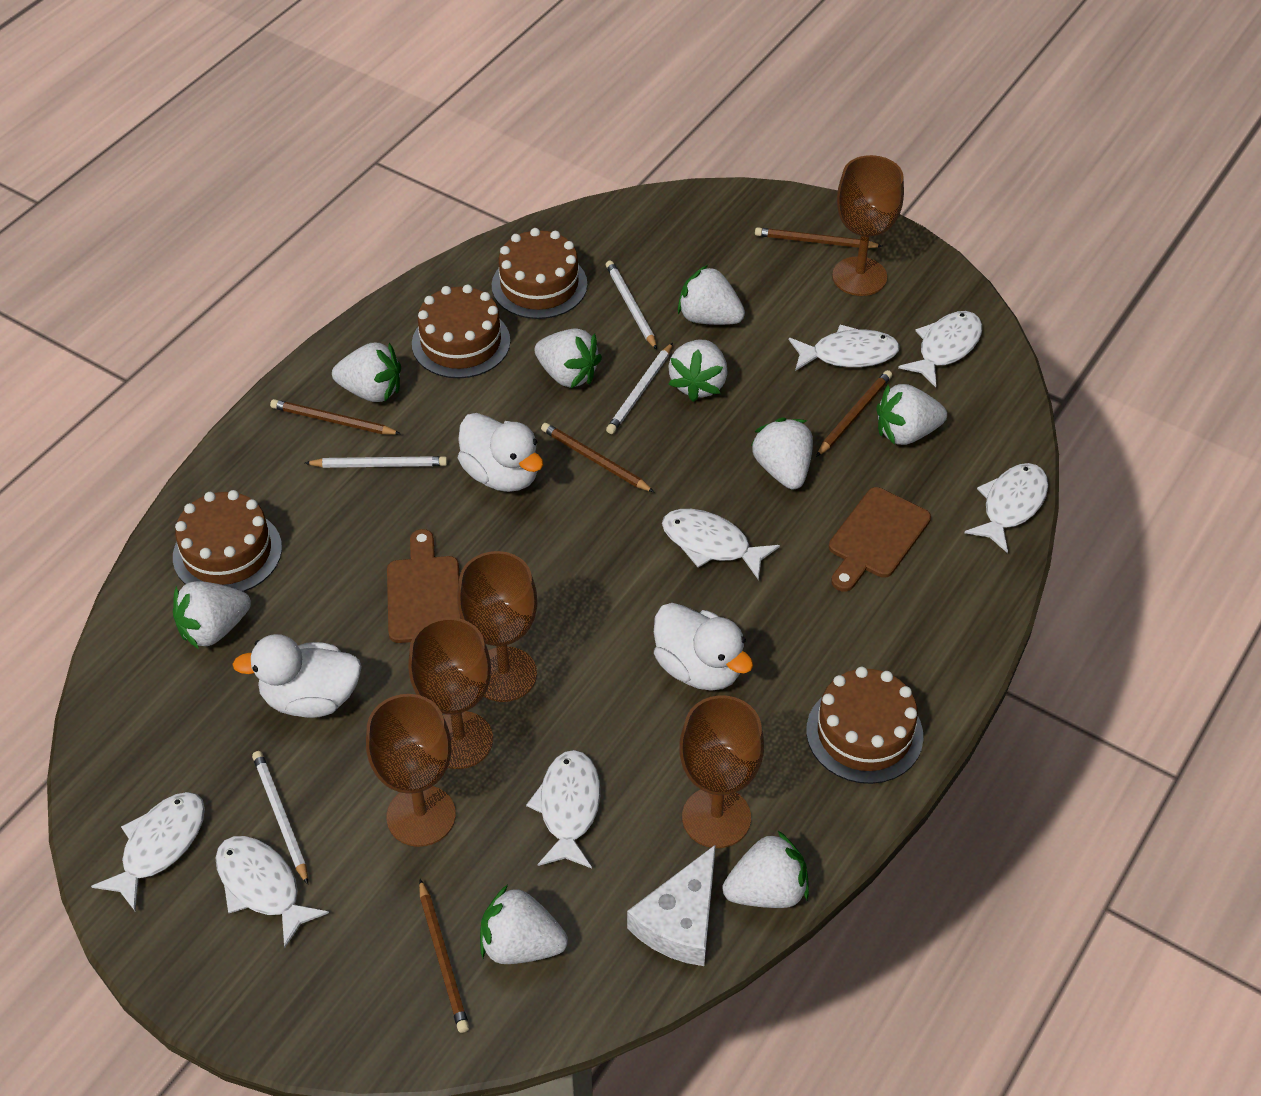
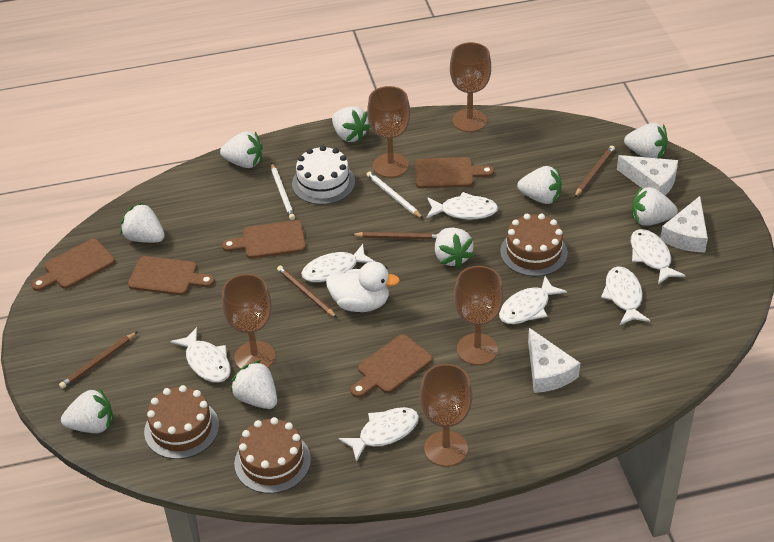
brown cake: 4 -> 3
brown cutting board: 2 -> 5
brown pencil: 5 -> 4
white cake: 0 -> 1
white cheese: 1 -> 3
white duck: 3 -> 1
white pencil: 4 -> 2

